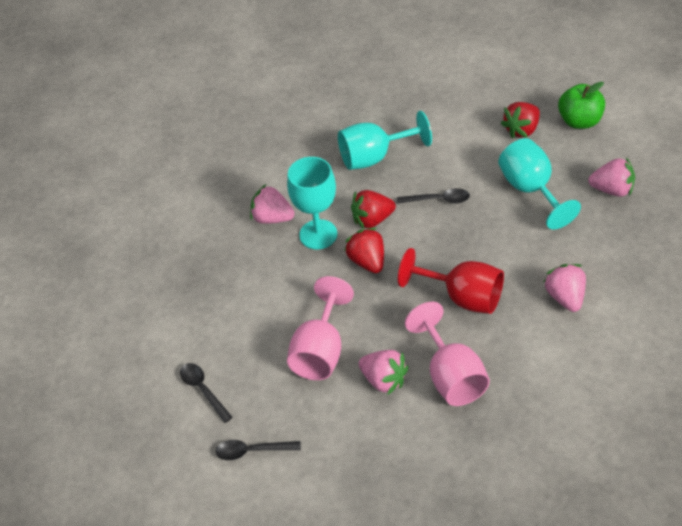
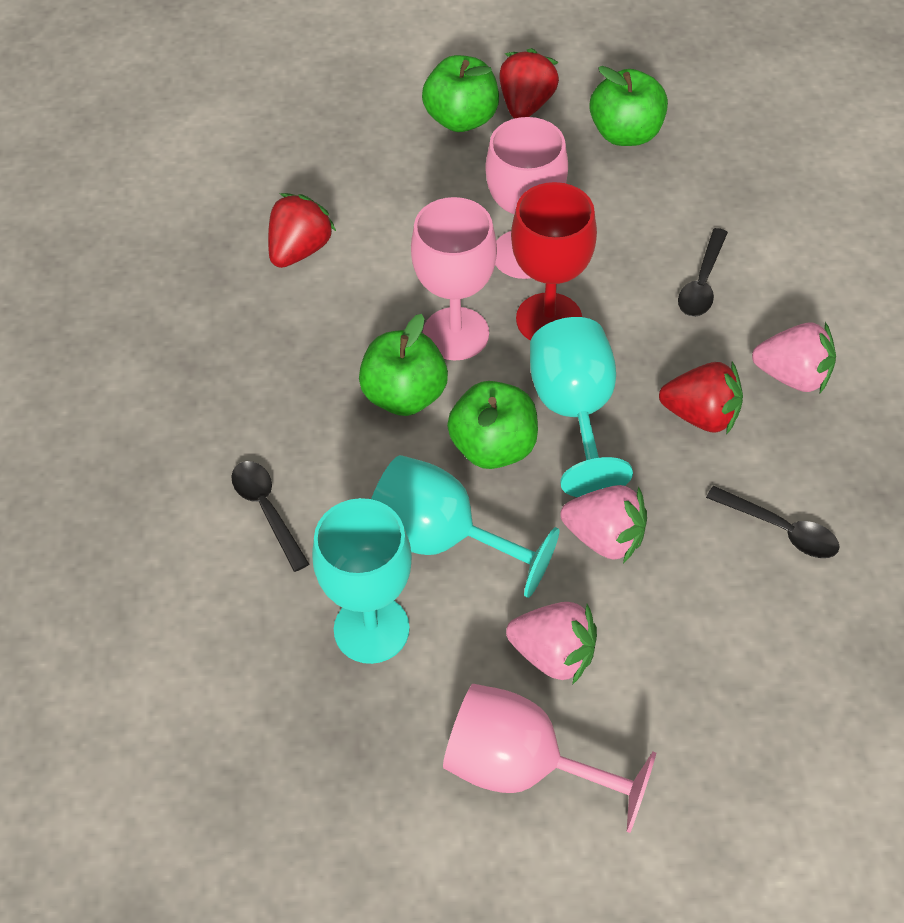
green apple: 1 -> 4
pink goblet: 2 -> 3
pink strawberry: 4 -> 3

